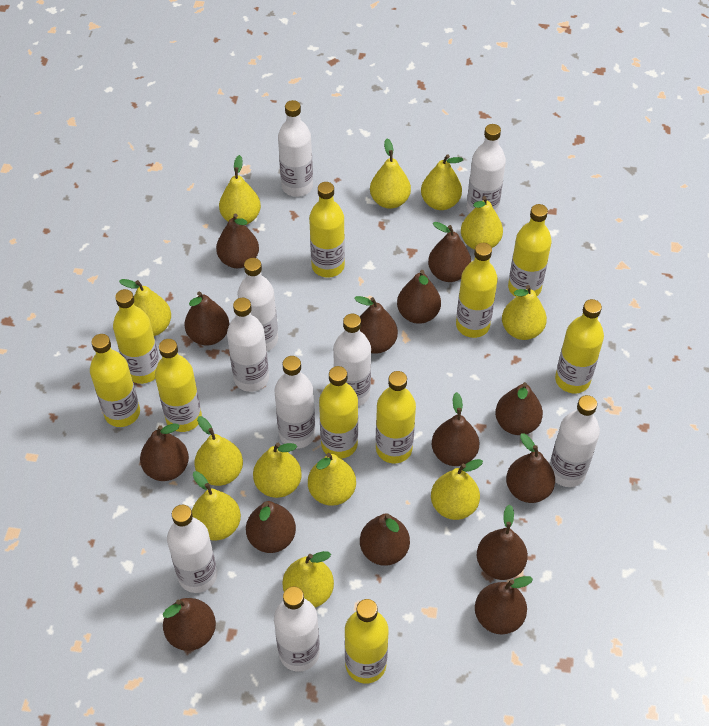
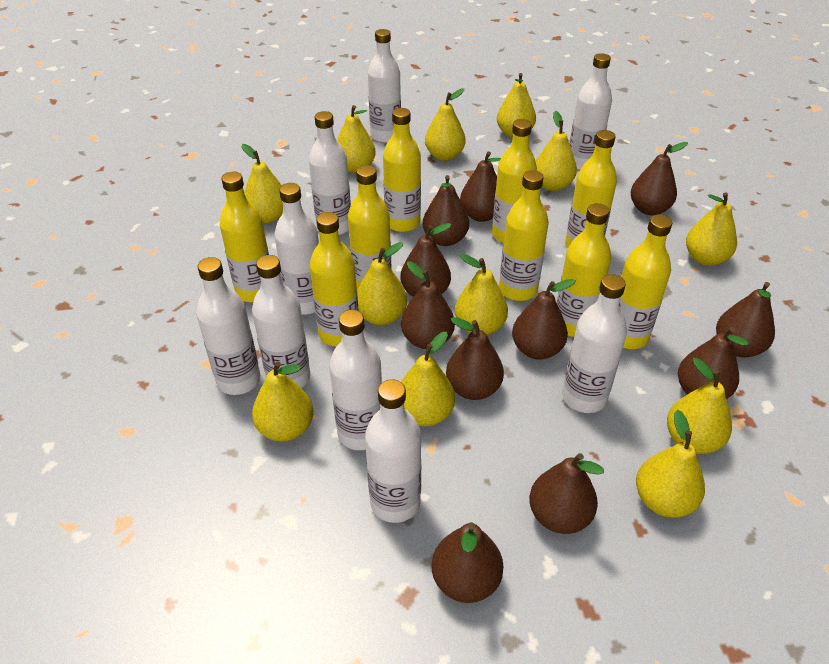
brown pear: 14 -> 11
yellow bottle: 10 -> 9

